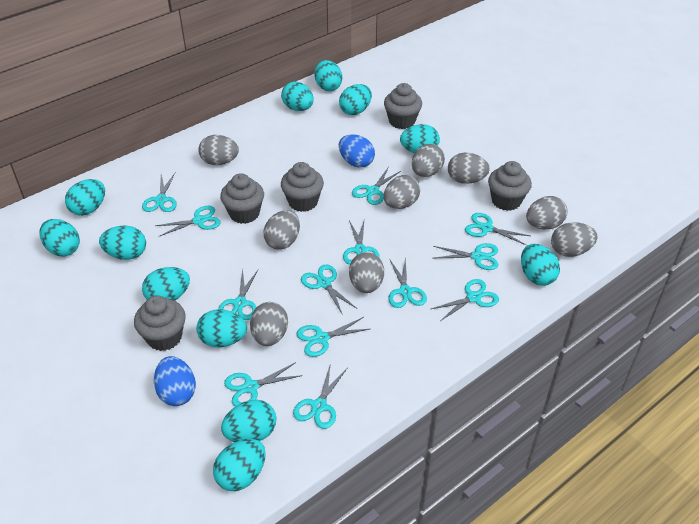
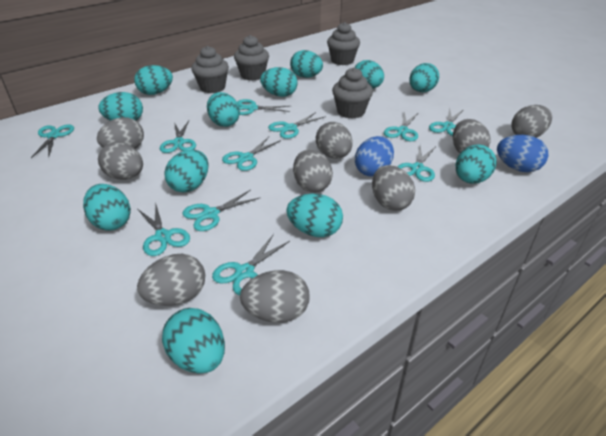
grey cupcake: 5 -> 4
turquoise scissors: 13 -> 11

